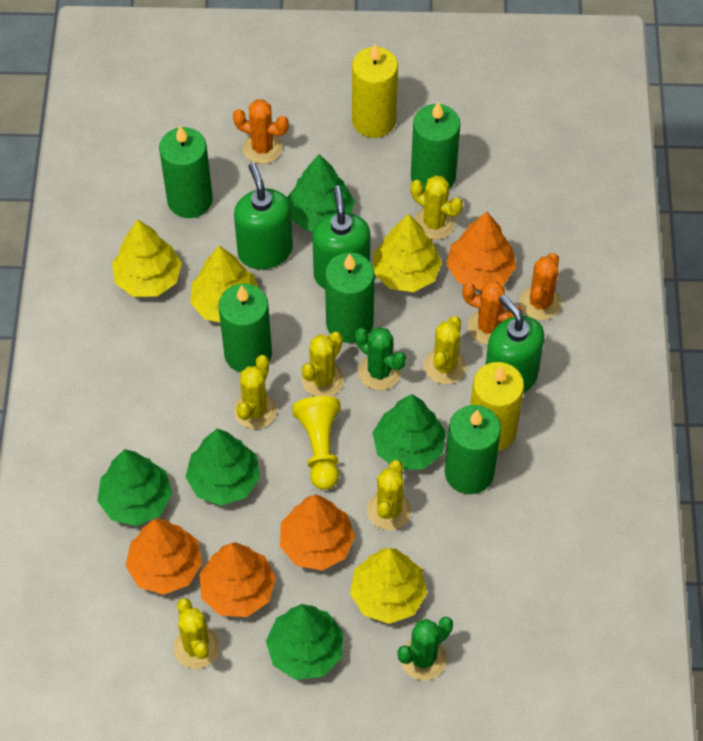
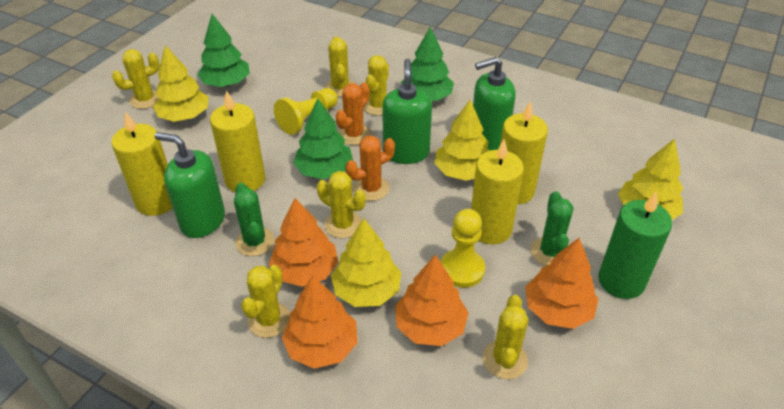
green candle: 5 -> 1
green tree: 5 -> 3
orange cactus: 3 -> 2
yellow candle: 2 -> 4
yellow pawn: 1 -> 2

